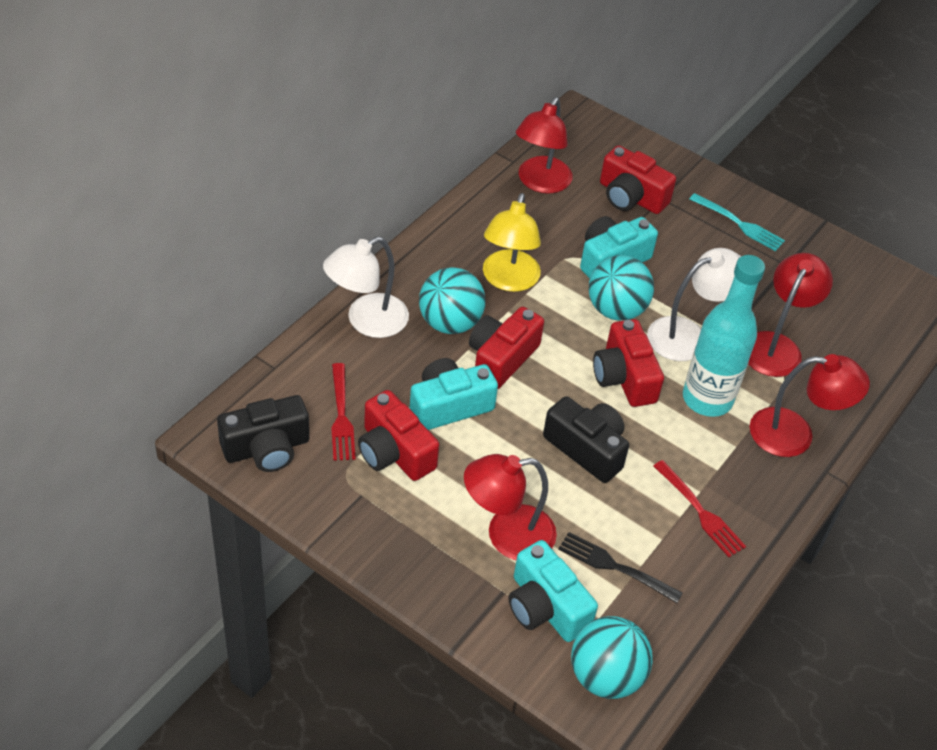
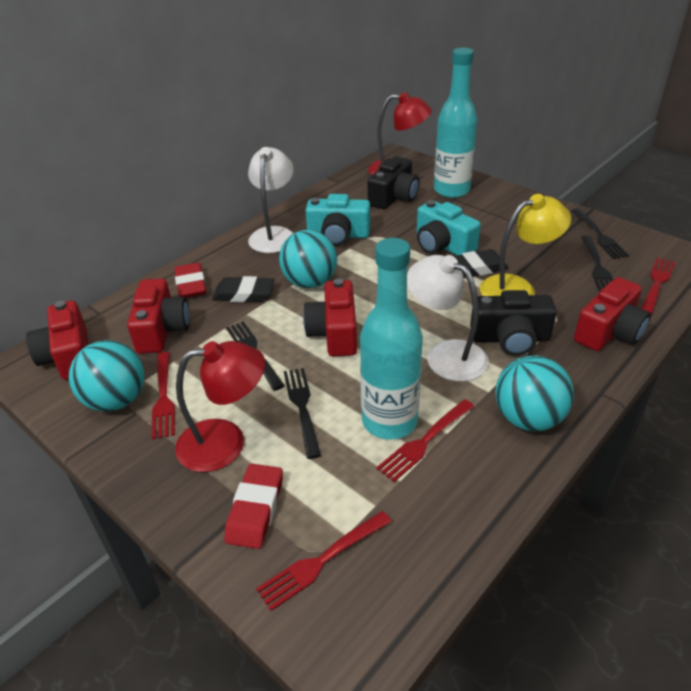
black eraser: 0 -> 2
black fork: 1 -> 4
red eraser: 0 -> 2
red fork: 2 -> 4
red lamp: 4 -> 2
turquoise bottle: 1 -> 2
turquoise camera: 3 -> 2
turquoise fork: 1 -> 0

